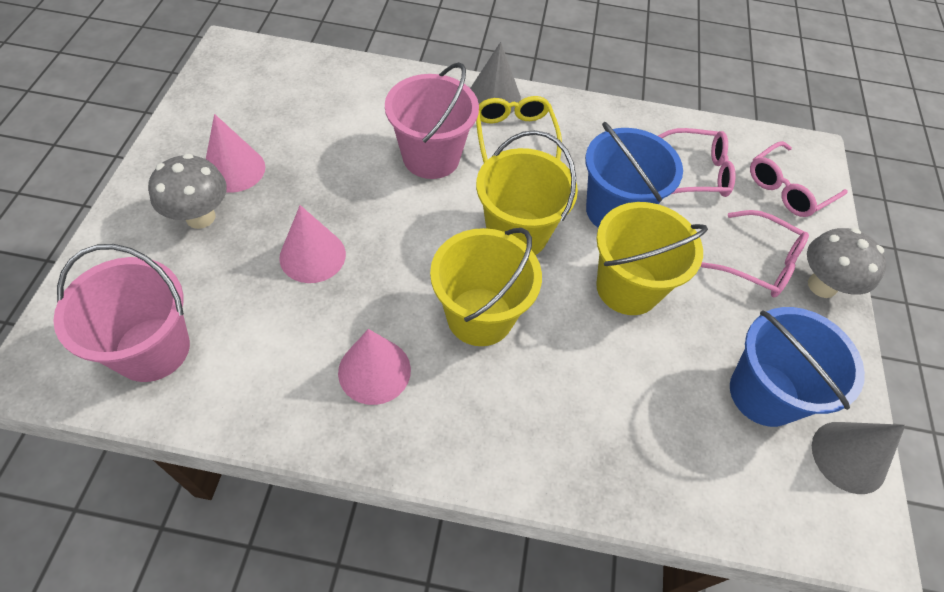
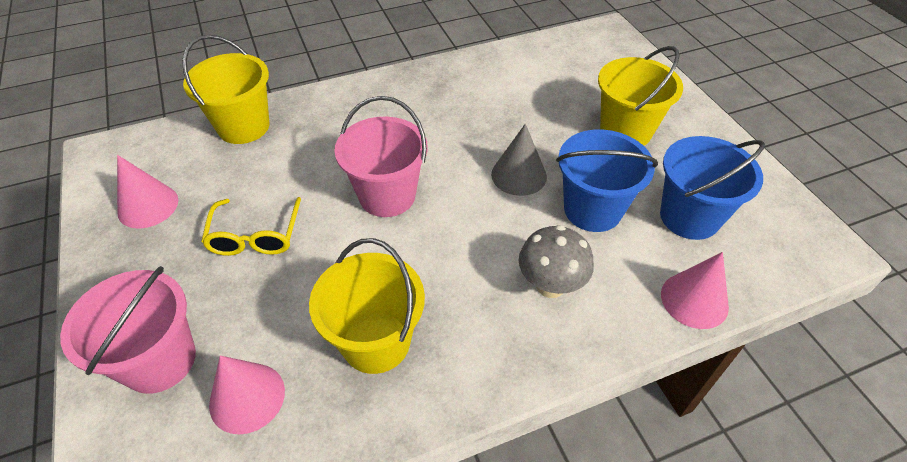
grey cone: 2 -> 1
grey mushroom: 2 -> 1
pink glasses: 3 -> 0

